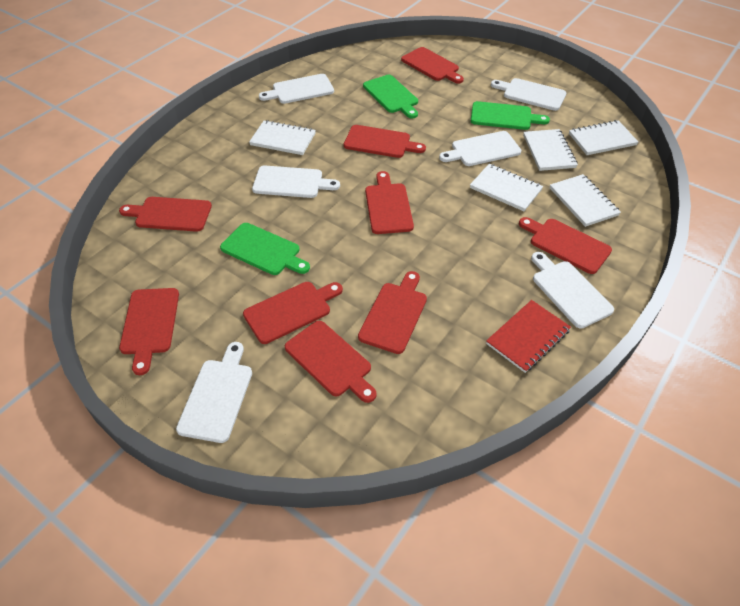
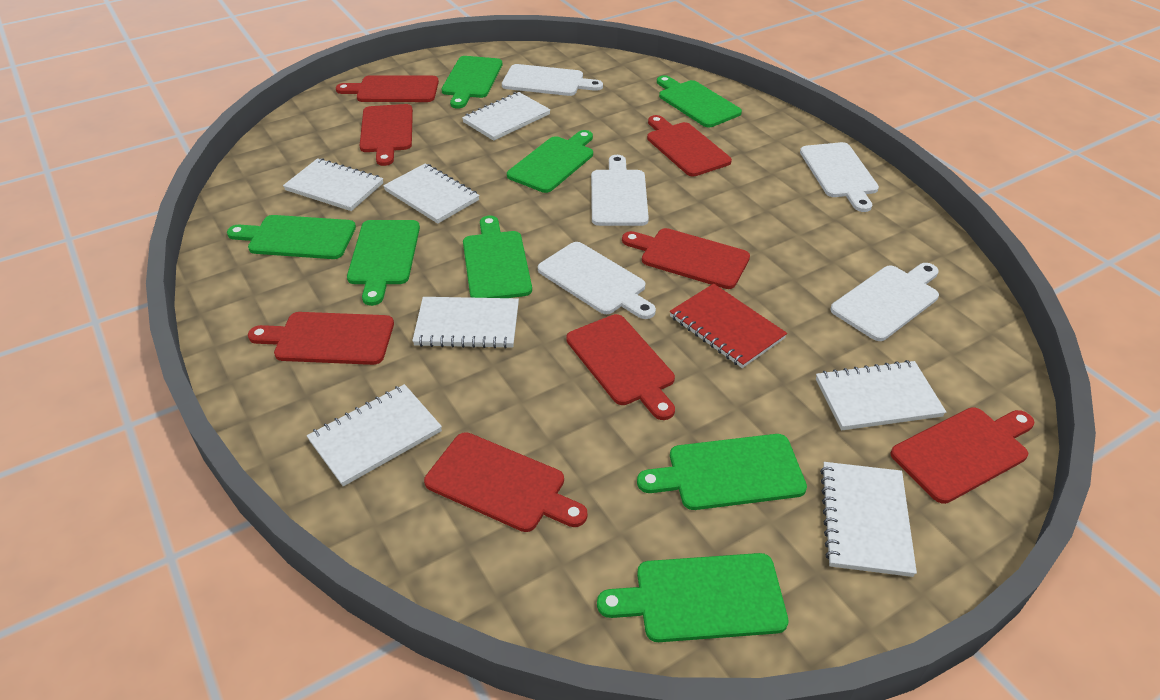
green cutting board: 3 -> 8
red cutting board: 9 -> 8
white cutting board: 6 -> 5
white notebook: 5 -> 7

